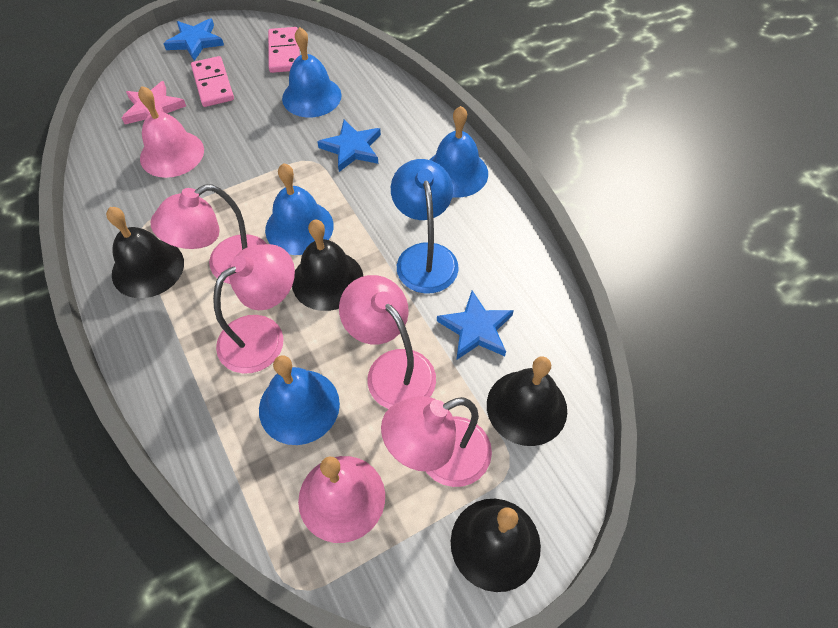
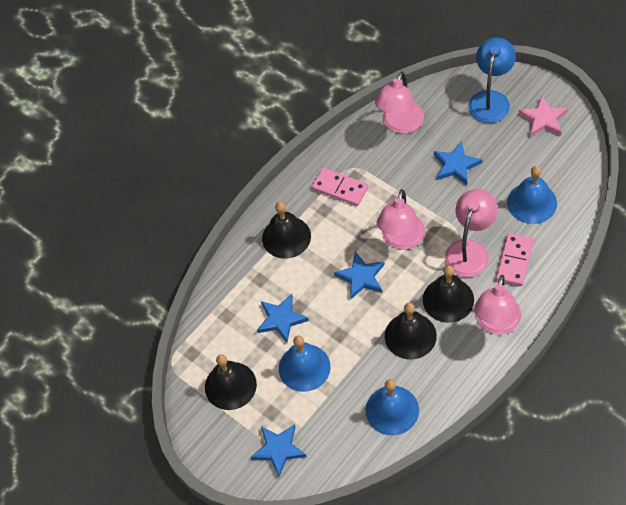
blue bell: 4 -> 3
blue star: 3 -> 4
pink bell: 2 -> 0

